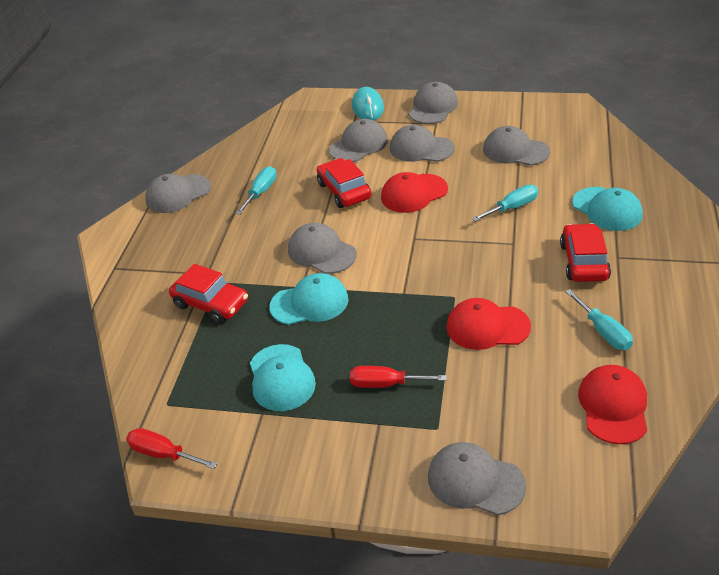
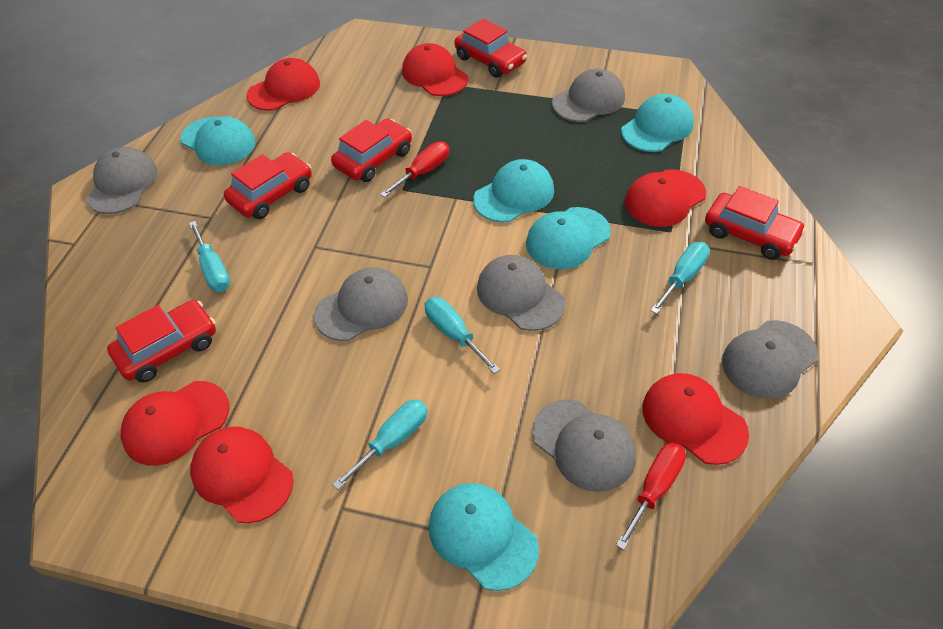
grey cap: 7 -> 6
red cap: 3 -> 6
red car: 3 -> 5
turquoise cap: 3 -> 5
turquoise mouse: 1 -> 0
turquoise screwdriver: 3 -> 4

